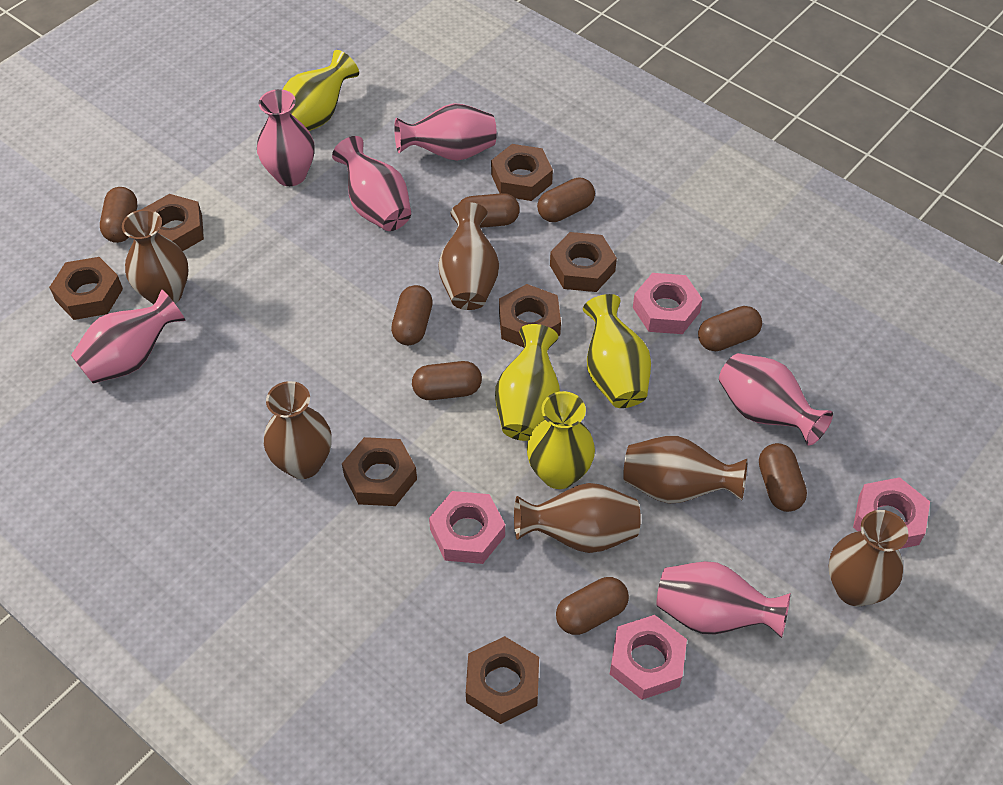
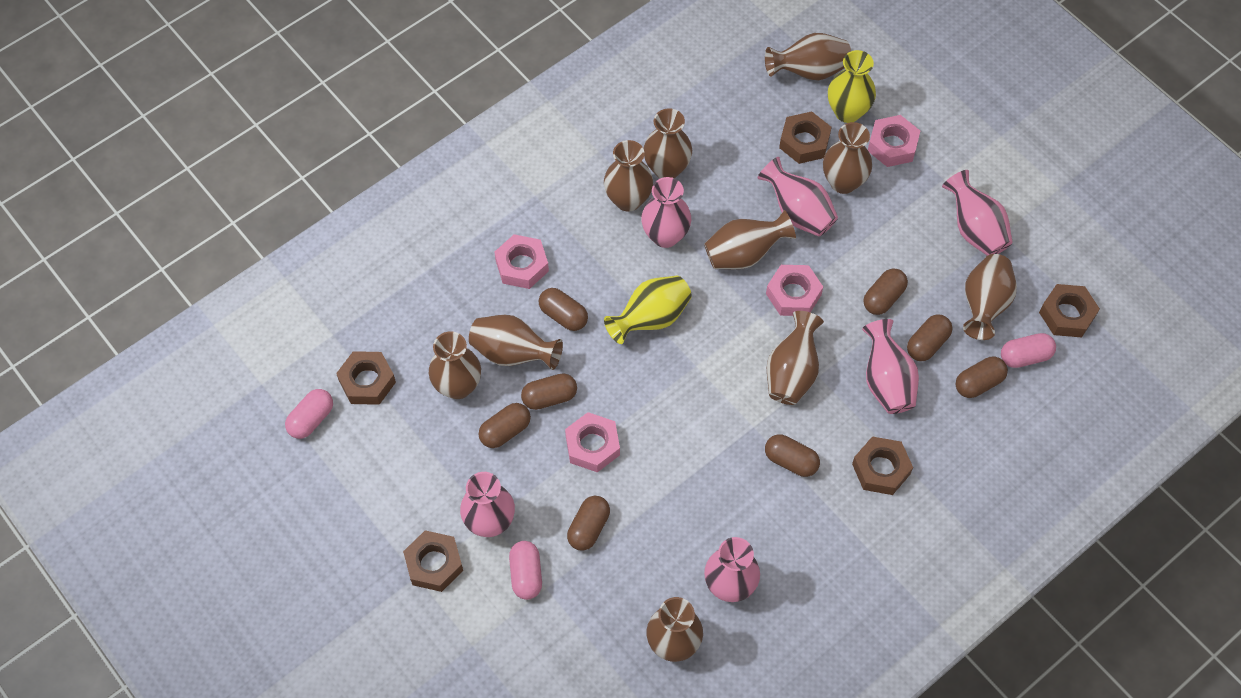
brown nut: 7 -> 5
brown vase: 6 -> 10
pink capsule: 0 -> 3
yellow vase: 4 -> 2

